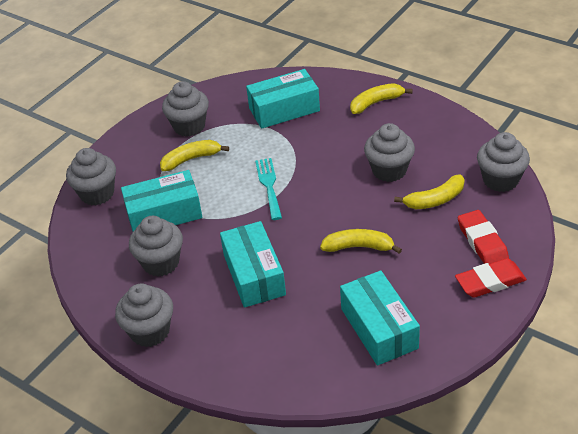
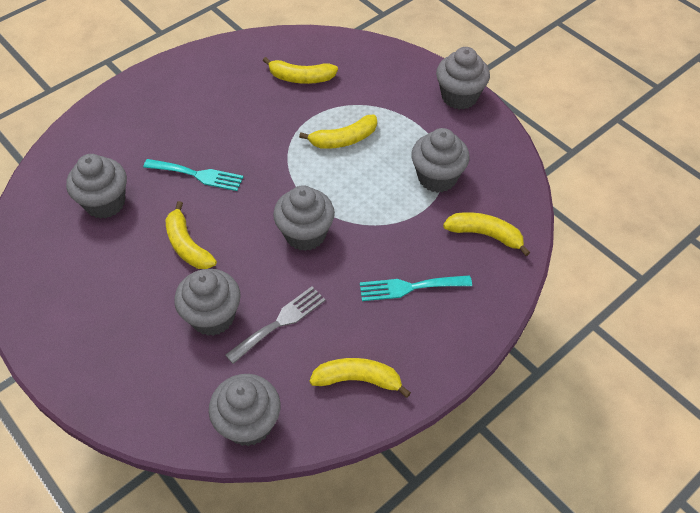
grey fork: 0 -> 1
red eraser: 2 -> 0
turquoise box: 4 -> 0
turquoise fork: 1 -> 2
yellow banana: 4 -> 5

